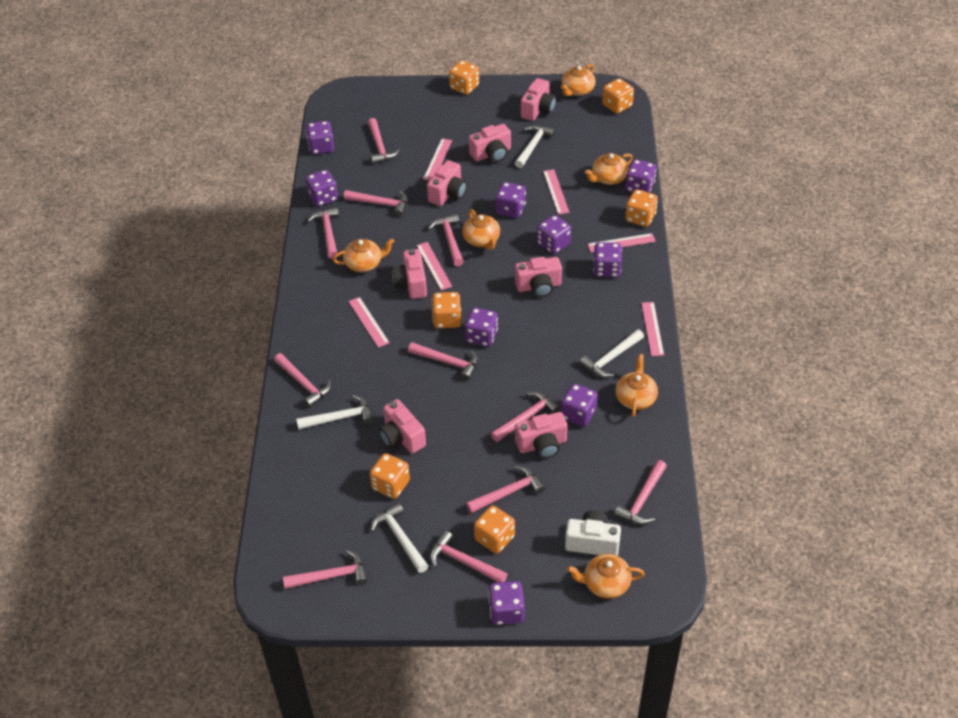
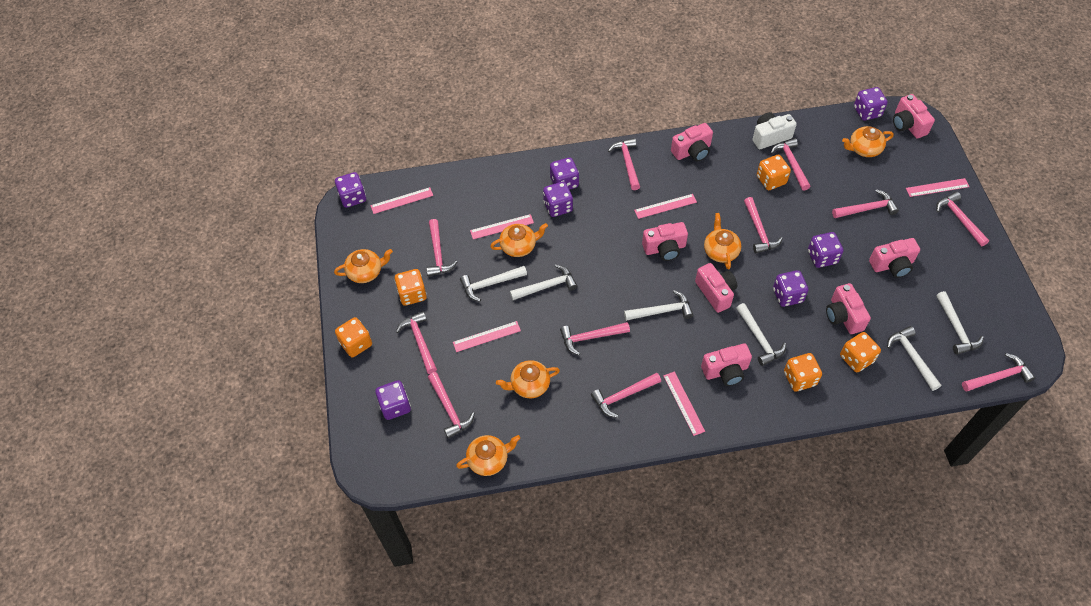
orange dice: 6 -> 5
purple dice: 9 -> 7
white hammer: 4 -> 6

